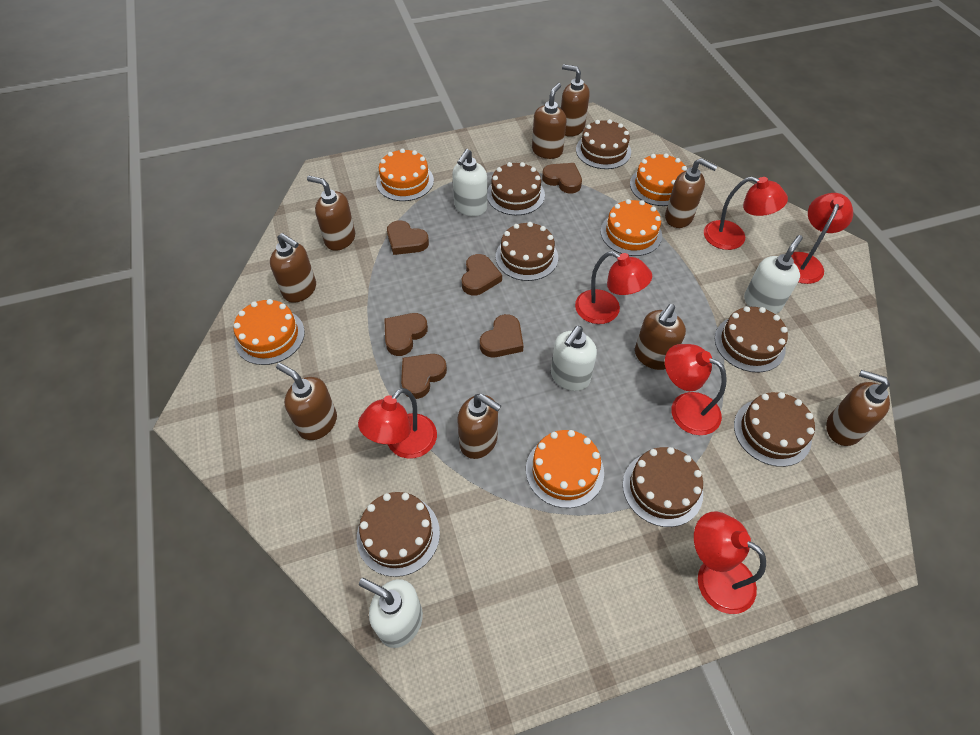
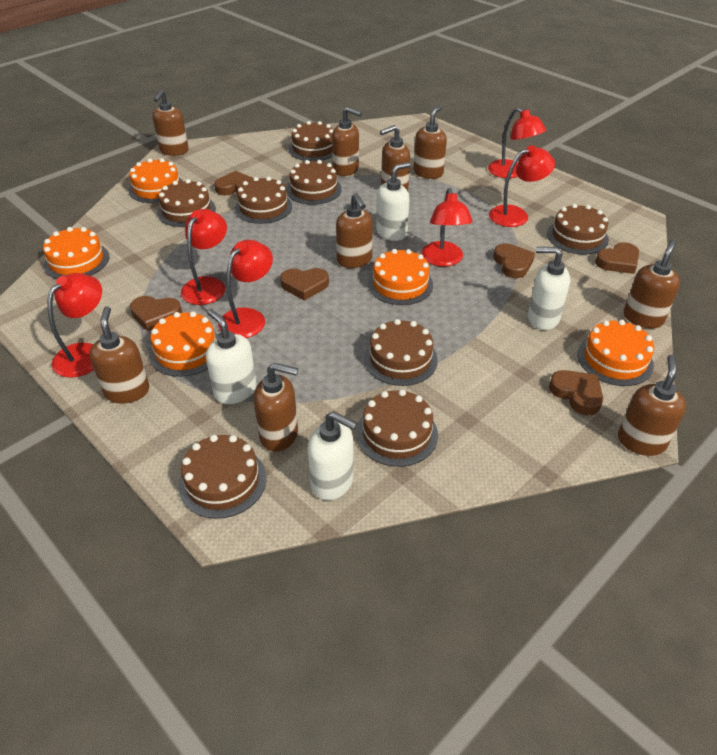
brown cake: 7 -> 8

